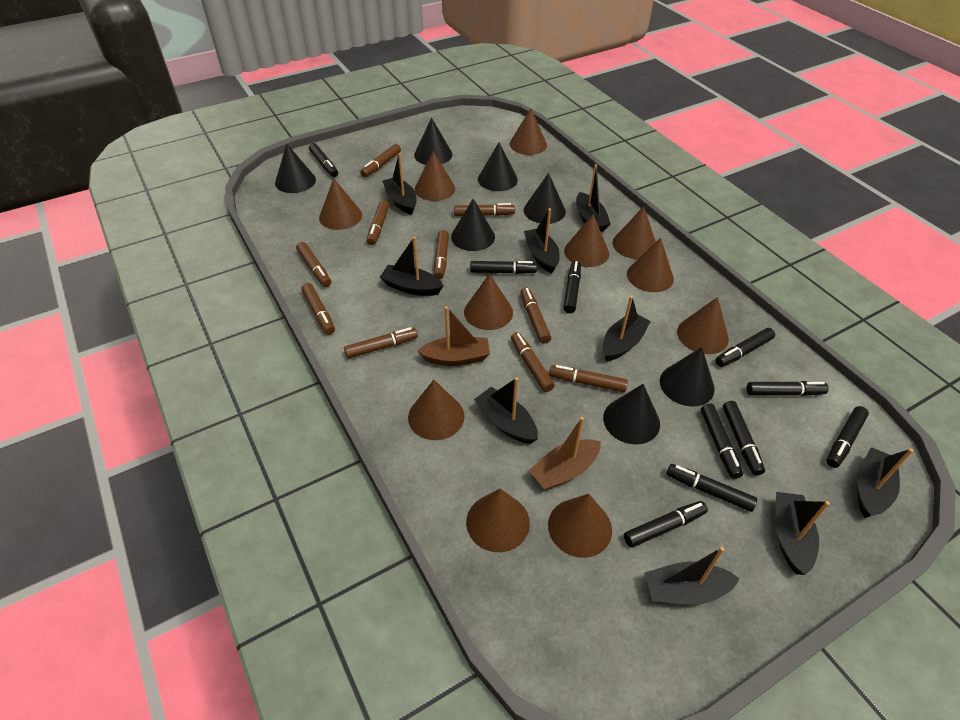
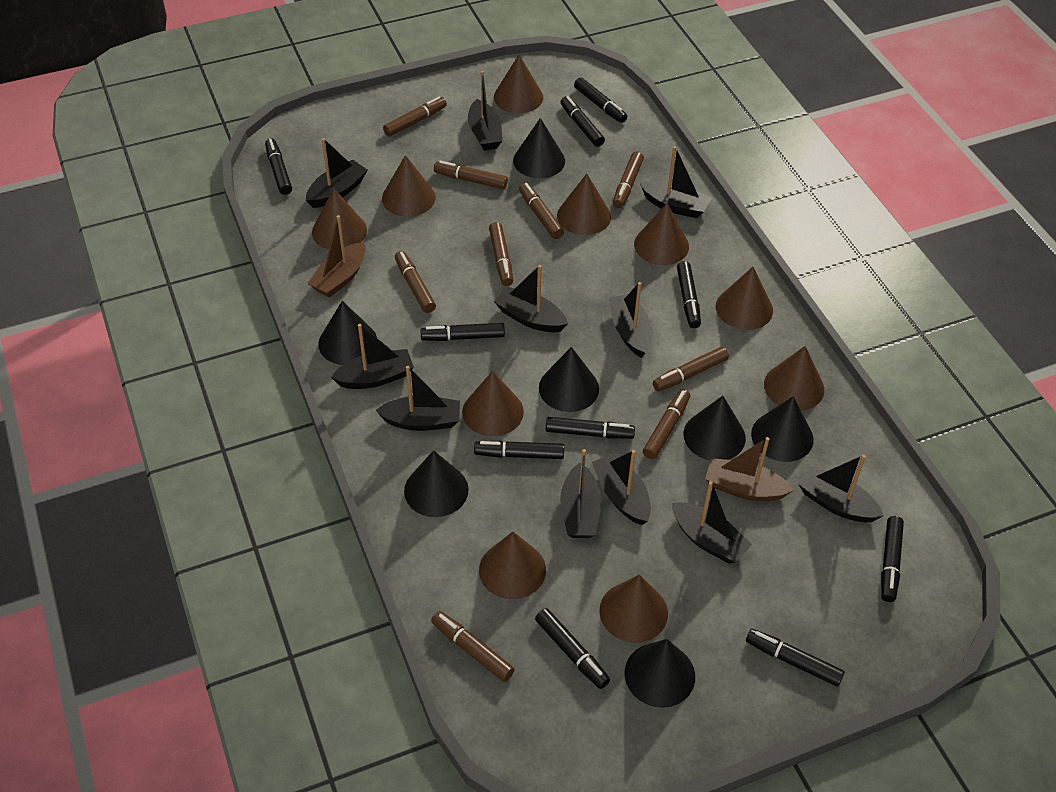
black boat: 9 -> 11
brown cone: 11 -> 10
brown marker: 10 -> 9

